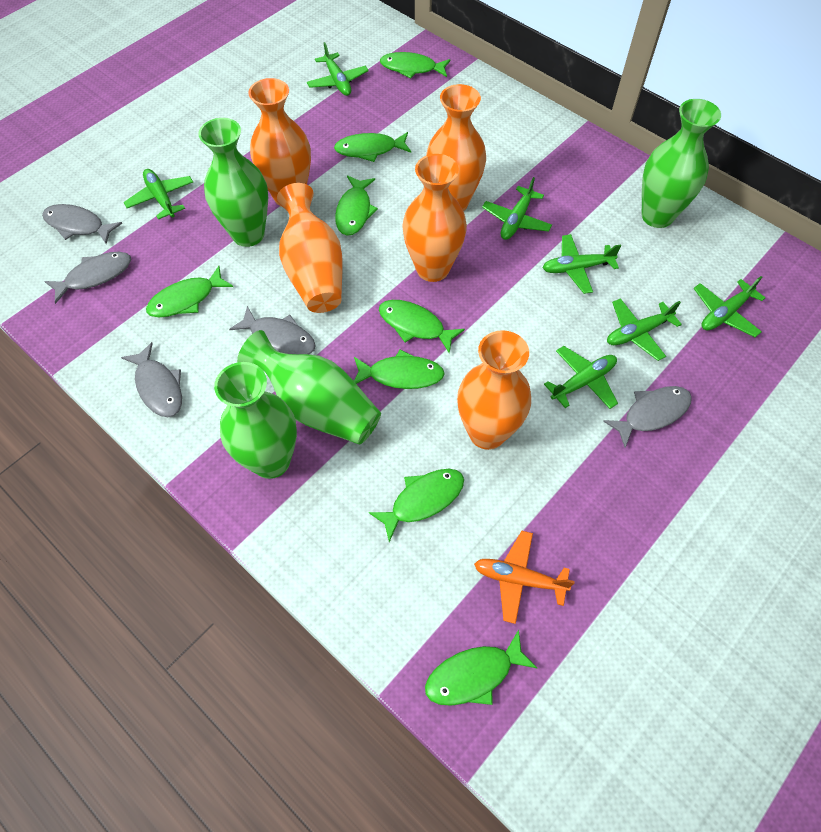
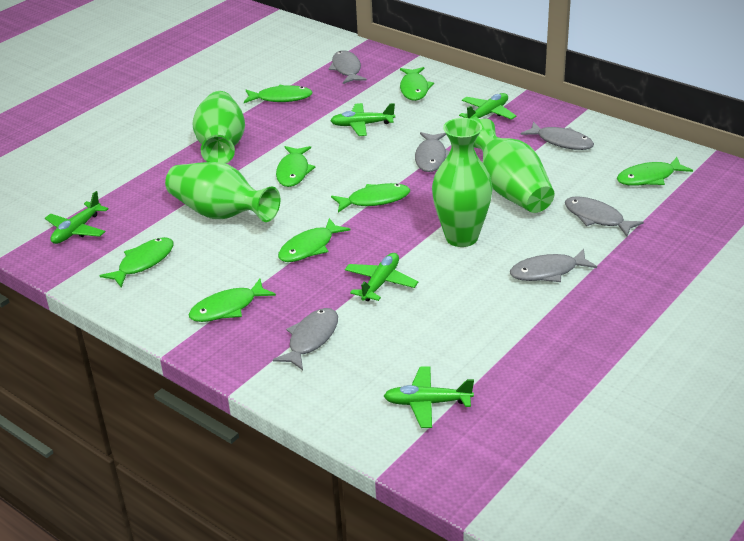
green plane: 7 -> 5
grey fish: 5 -> 6
orange plane: 1 -> 0
orange vase: 5 -> 0

